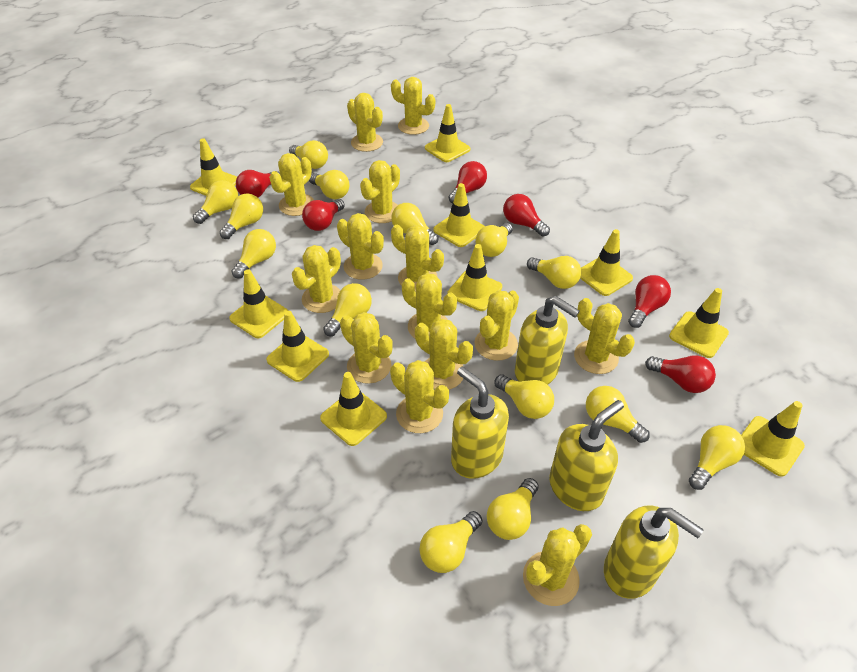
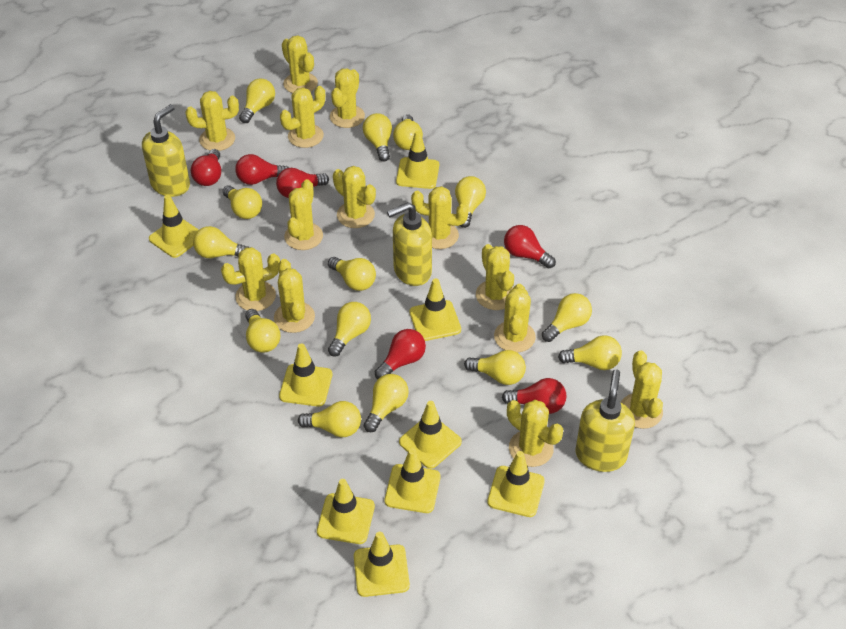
yellow cactus: 14 -> 13
yellow soap dispenser: 4 -> 3
yellow traffic cone: 10 -> 9

